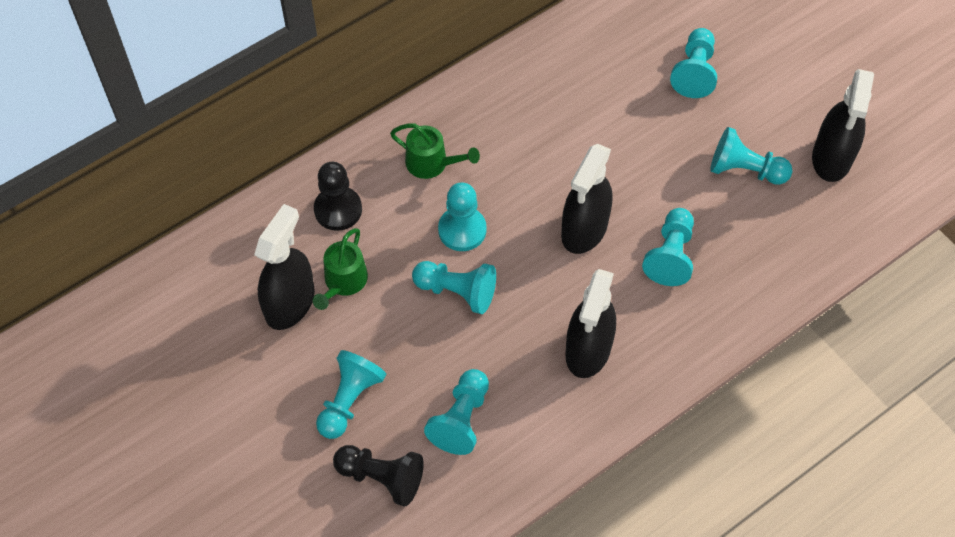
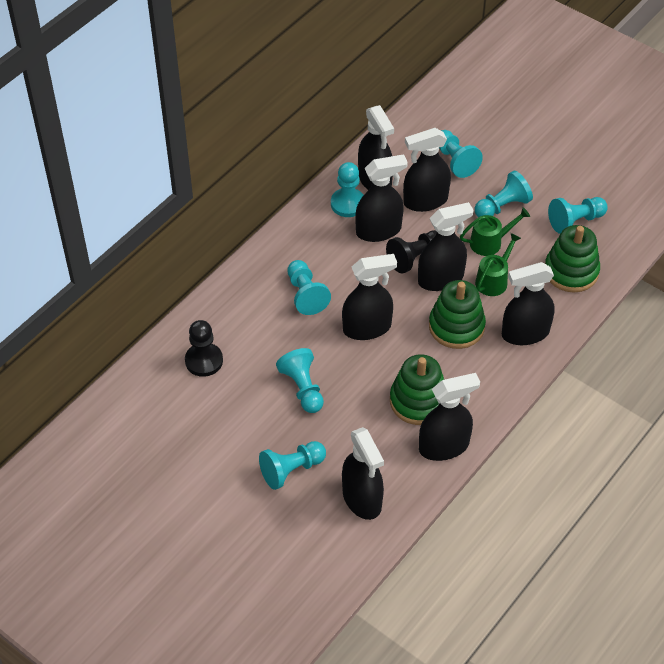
black spray bottle: 4 -> 8
green stacking toy: 0 -> 3

